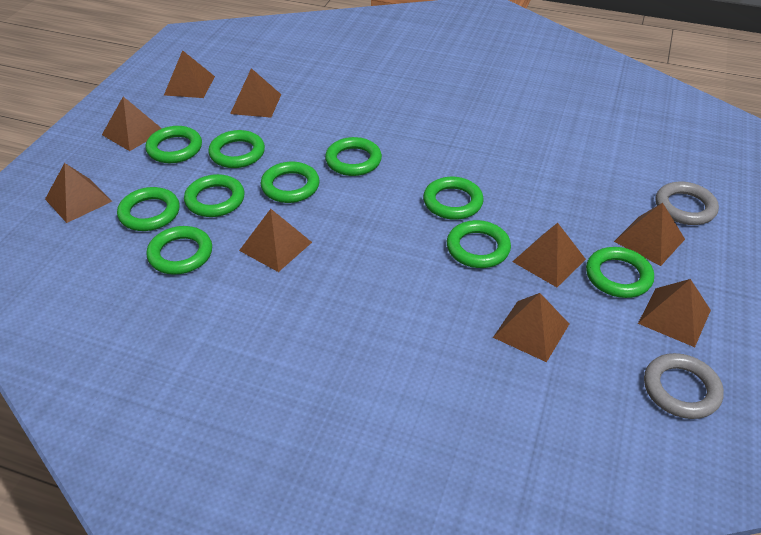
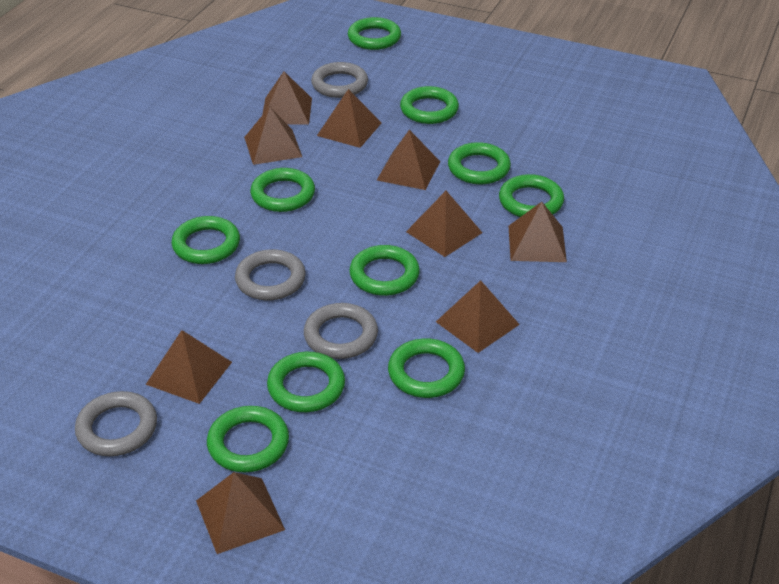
grey ring: 2 -> 4

